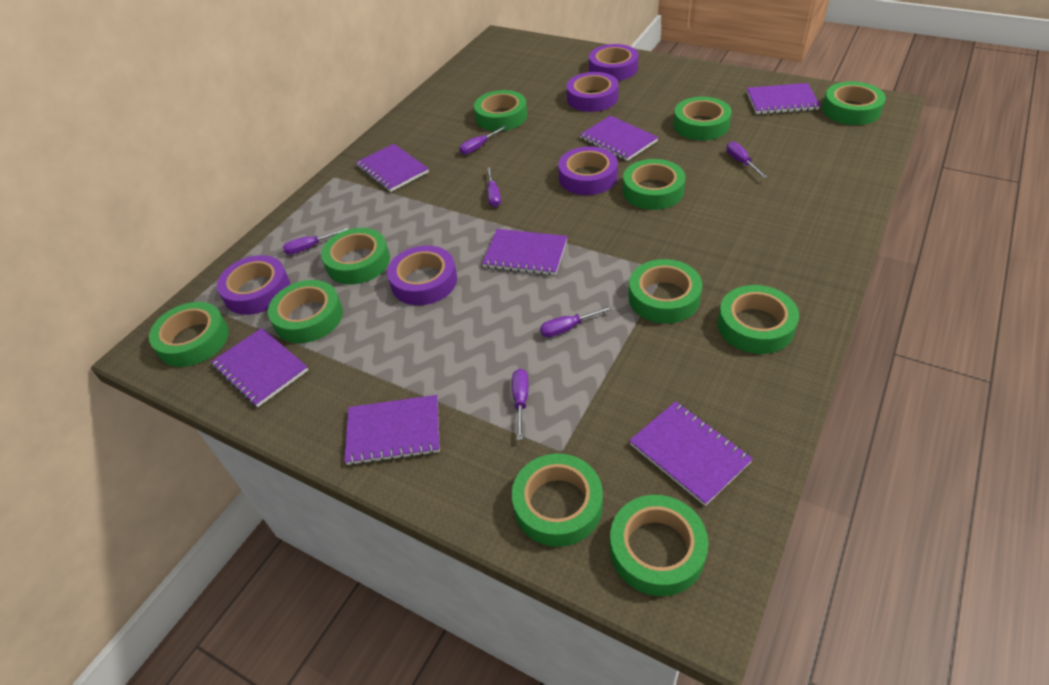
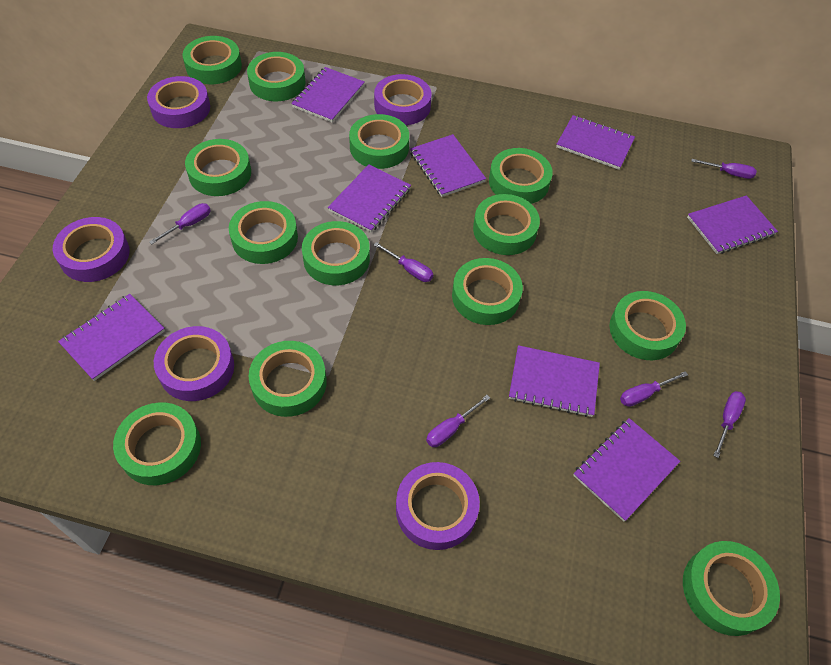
green tape: 11 -> 13
purple notebook: 7 -> 8

